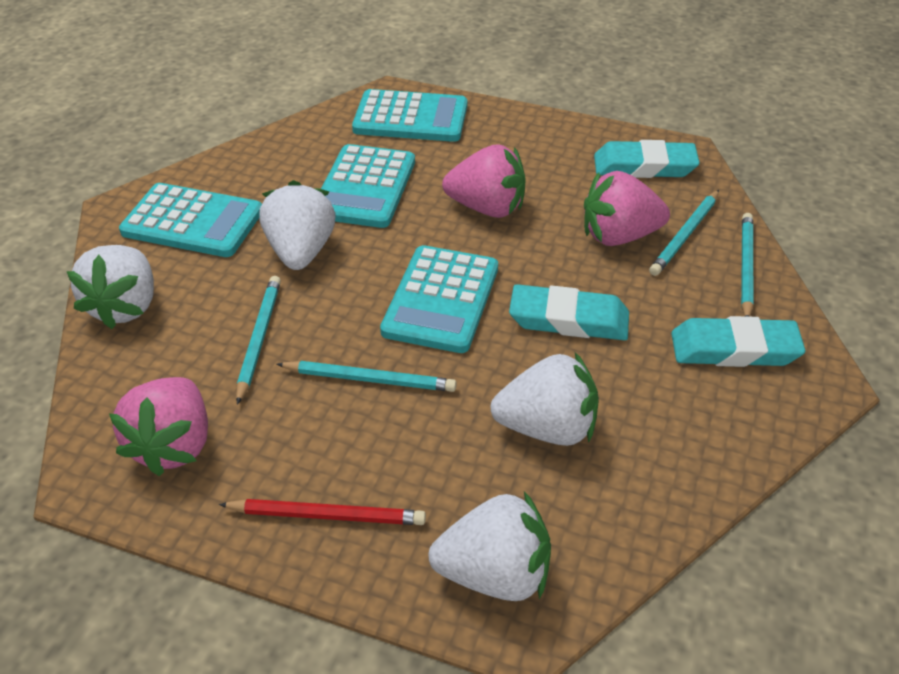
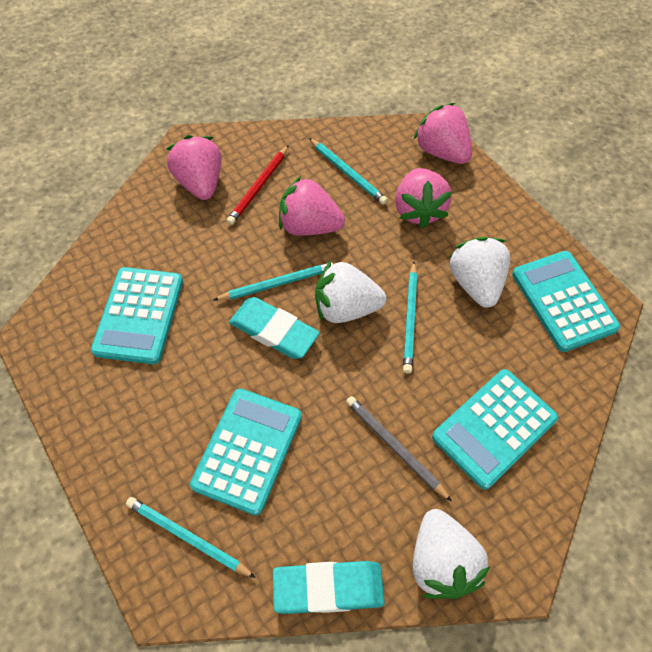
grey pencil: 0 -> 1
pink strawberry: 3 -> 4
turquoise eraser: 3 -> 2
white strawberry: 4 -> 3

